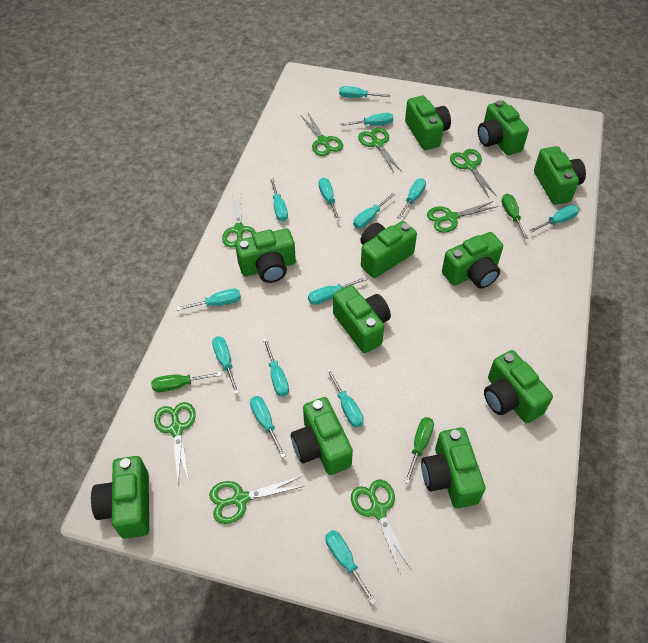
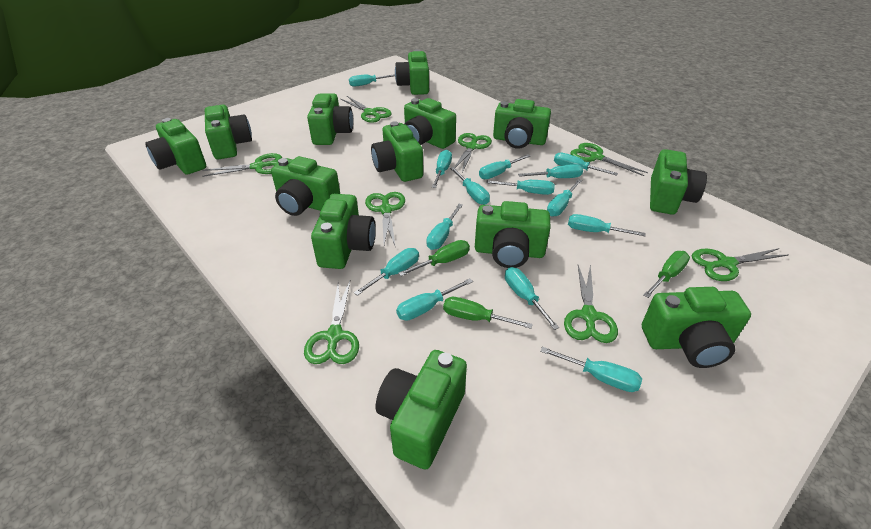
green camera: 11 -> 13

